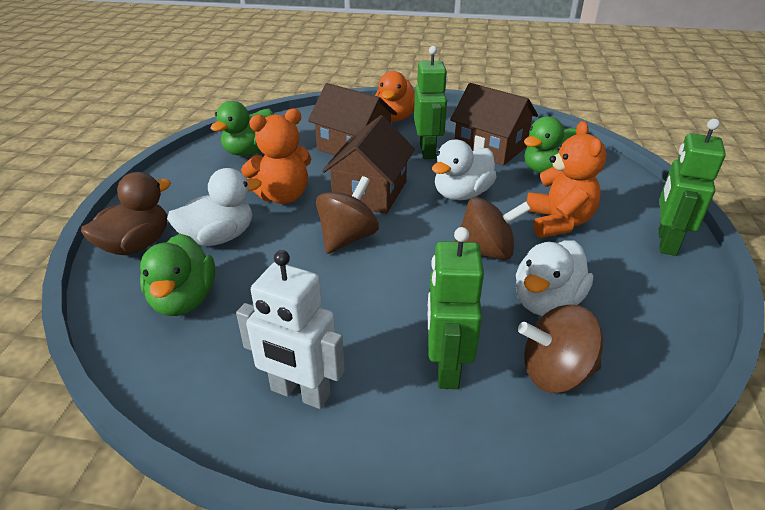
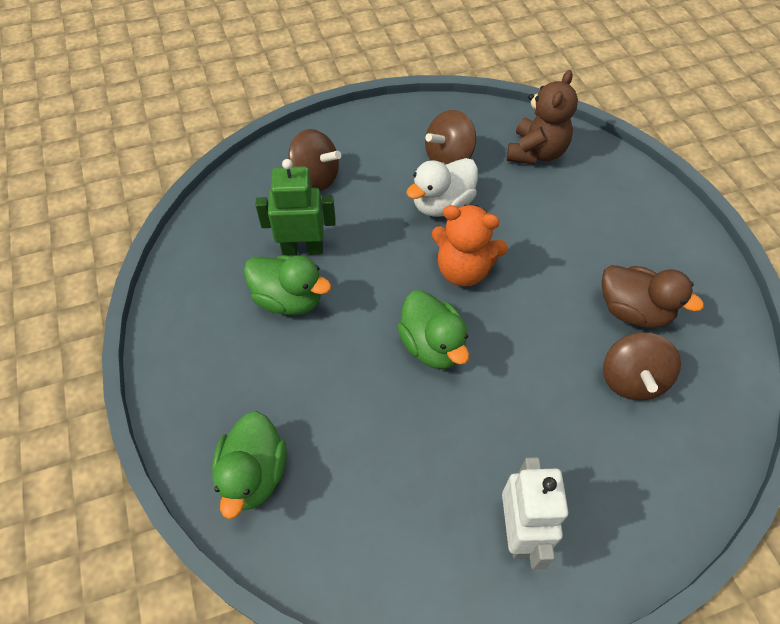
brown house: 3 -> 0
brown teddy bear: 0 -> 1
green robot: 3 -> 1
orange duck: 1 -> 0
orange teddy bear: 2 -> 1
white duck: 3 -> 1

